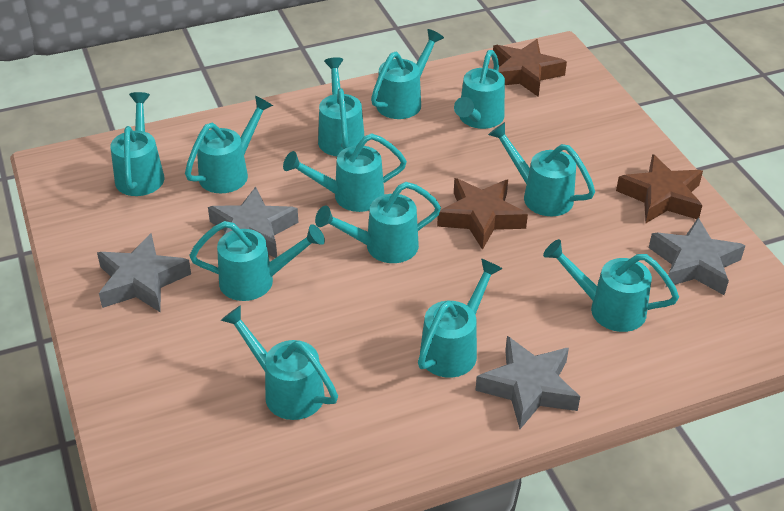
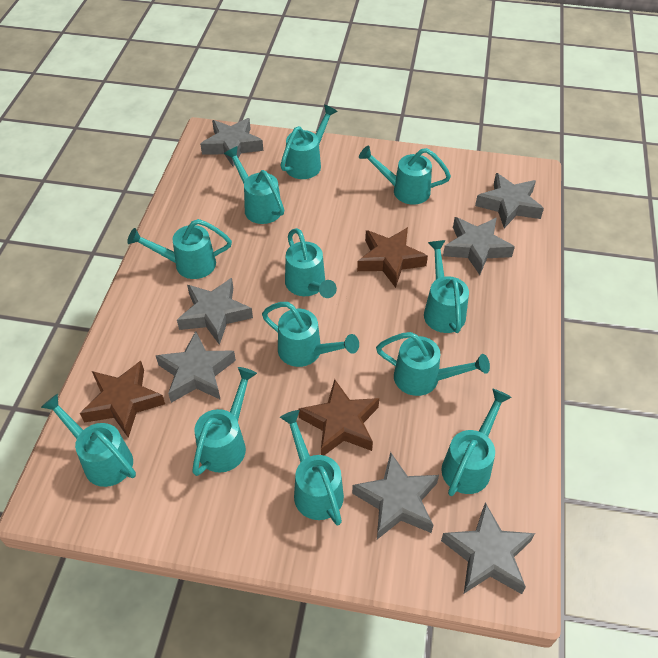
grey star: 4 -> 7

